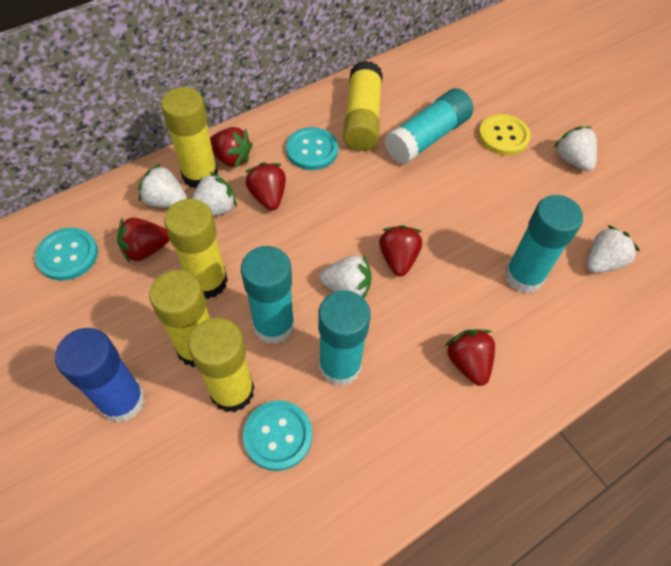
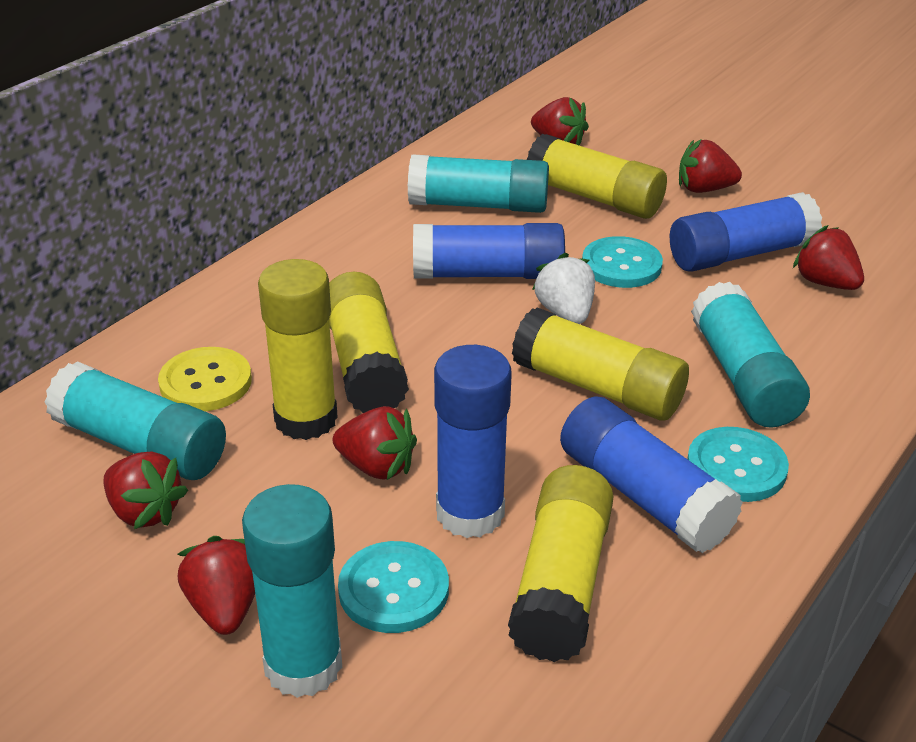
blue glue stick: 1 -> 4
red strawberry: 5 -> 6
white strawberry: 5 -> 1

